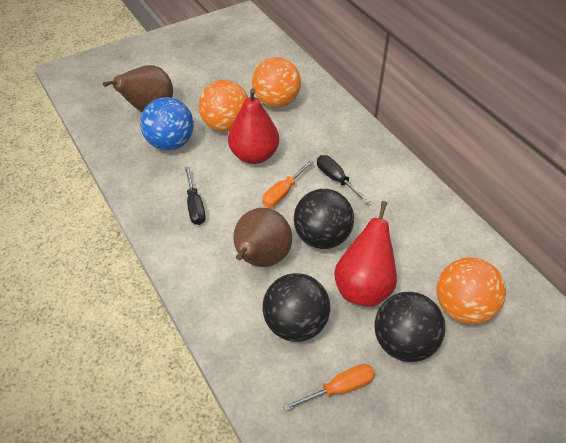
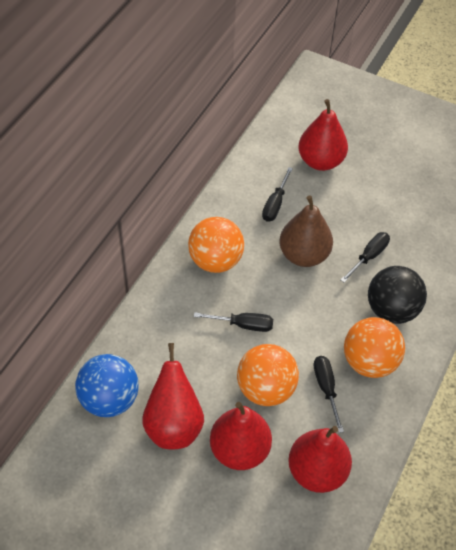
black ball: 3 -> 1
black screwdriver: 2 -> 4
brown pear: 2 -> 1
orange screwdriver: 2 -> 0
red pear: 2 -> 4

